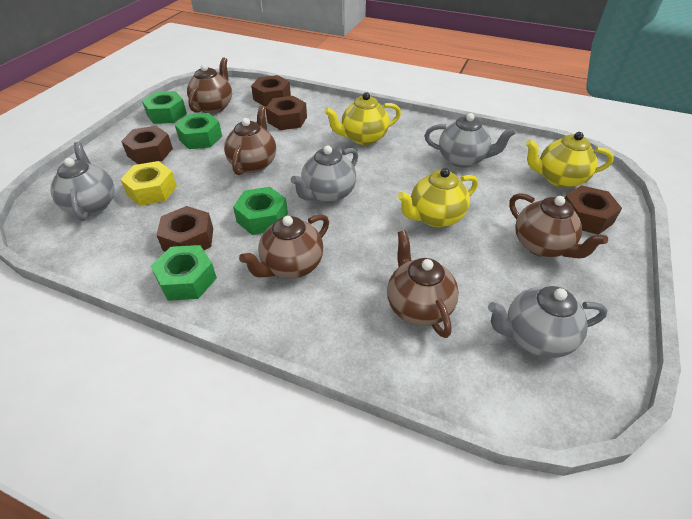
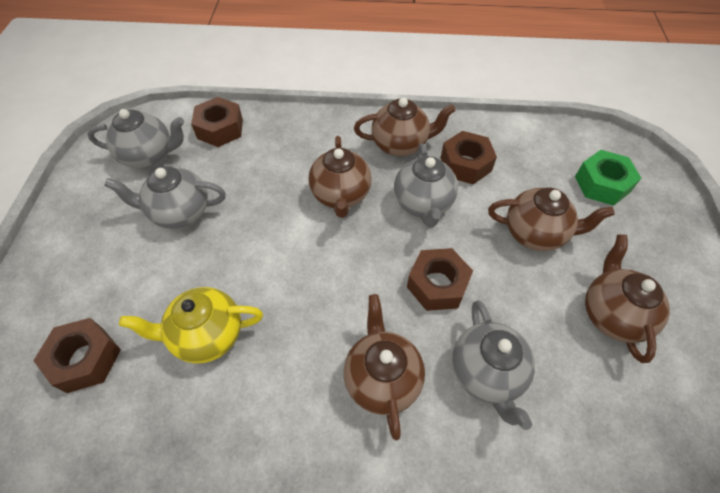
brown nut: 5 -> 4
green nut: 4 -> 1
yellow nut: 1 -> 0
yellow teapot: 3 -> 1

